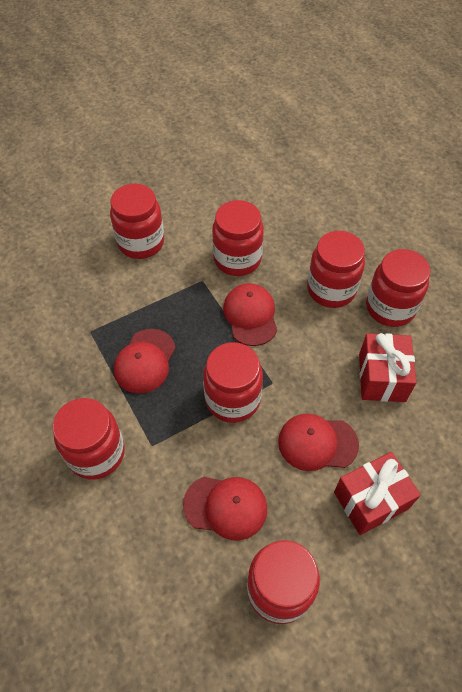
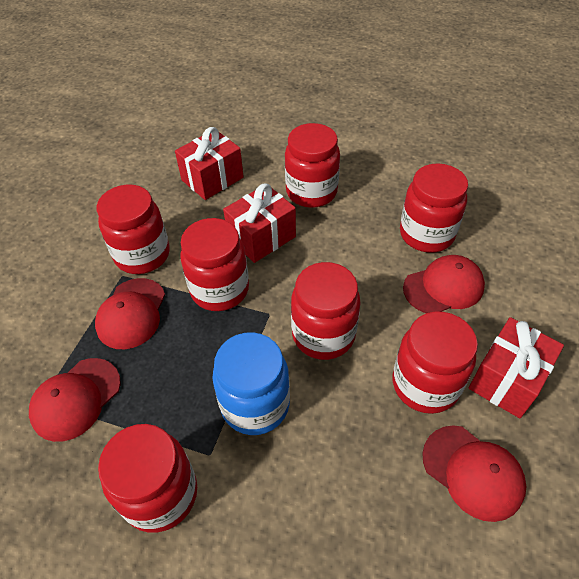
blue jar: 0 -> 1
red gift: 2 -> 3

